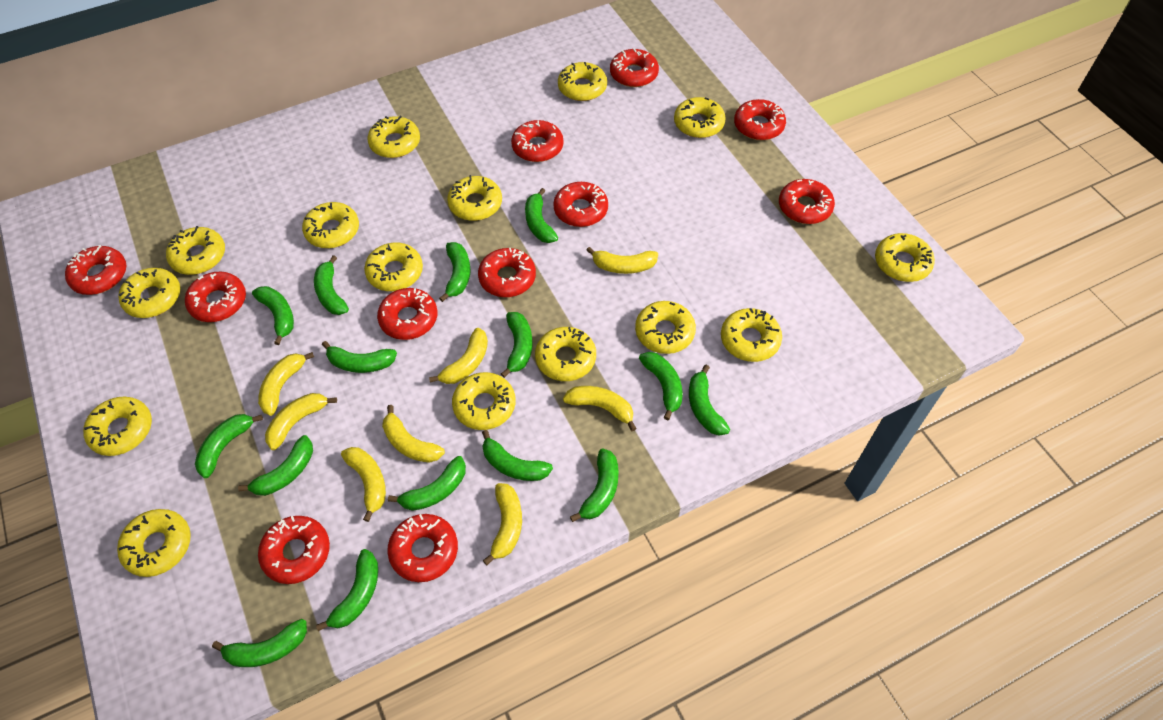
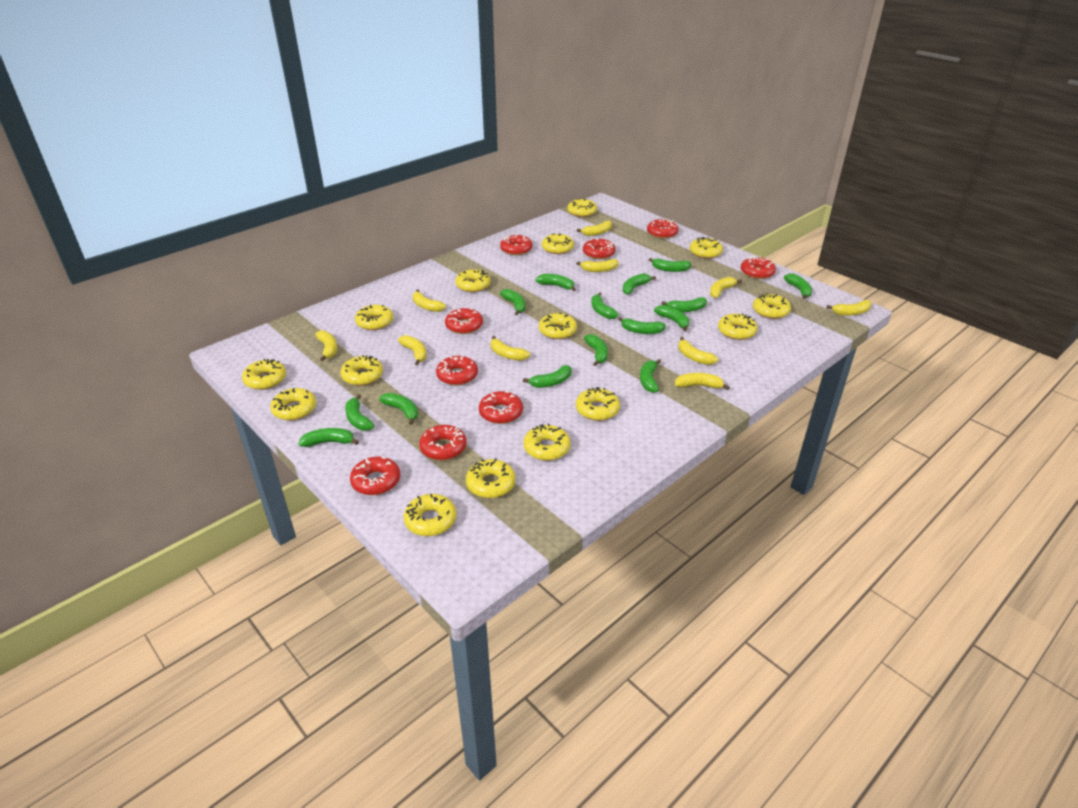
red donut: 11 -> 9
yellow banana: 8 -> 10

